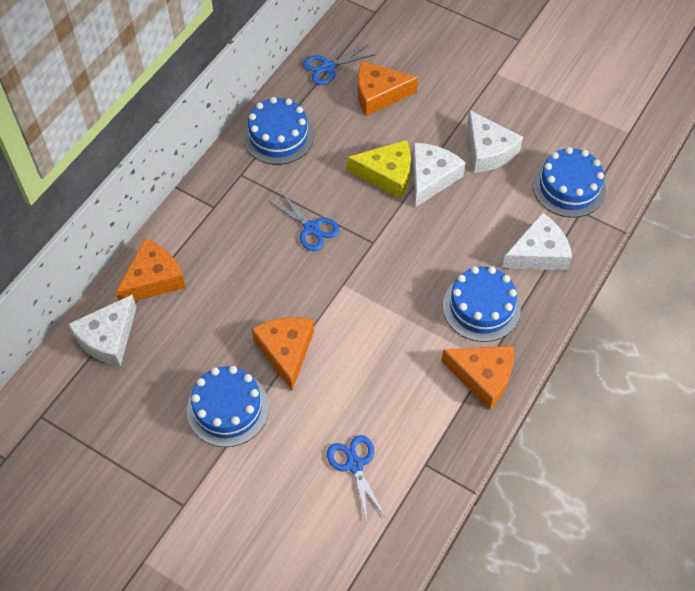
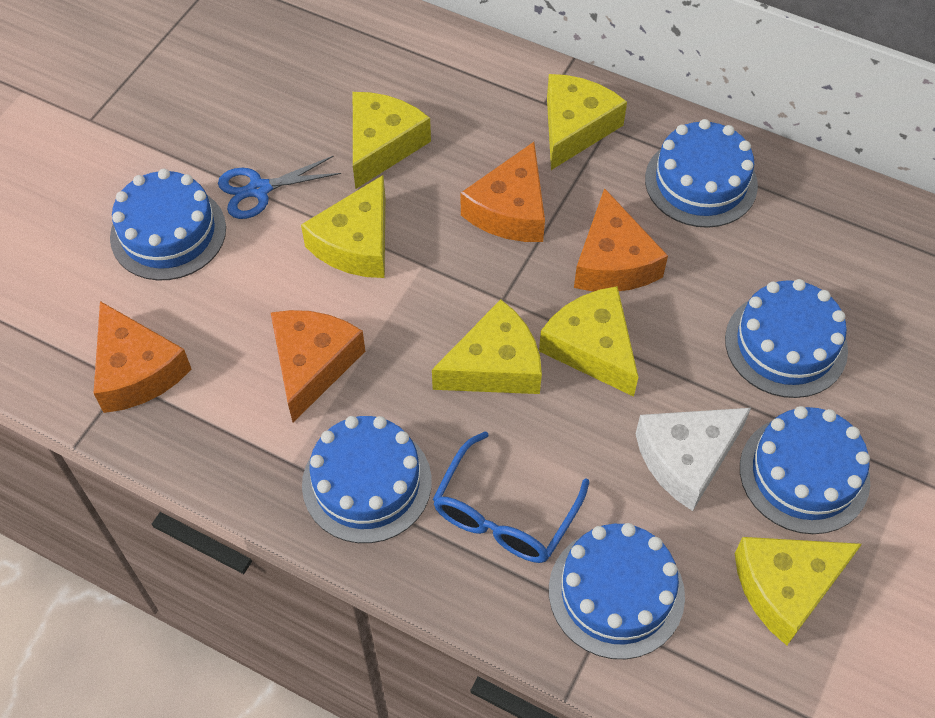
blue cake: 4 -> 6
blue glasses: 0 -> 1
blue scissors: 3 -> 1
white cheese: 4 -> 1
yellow cheese: 1 -> 6

